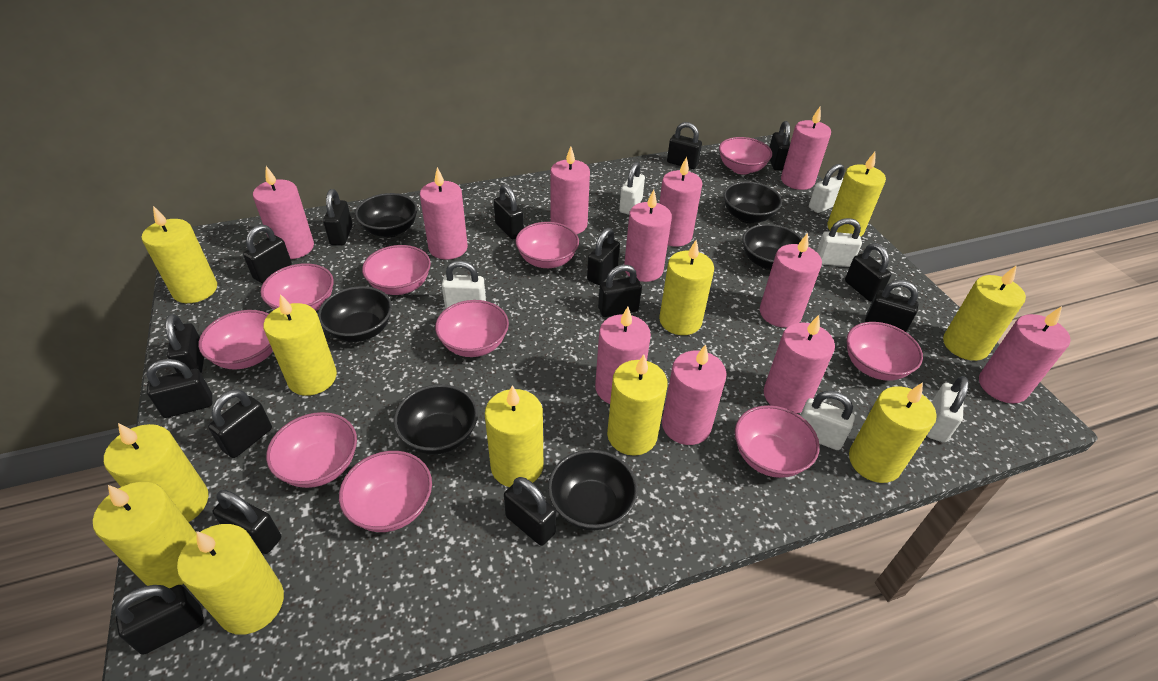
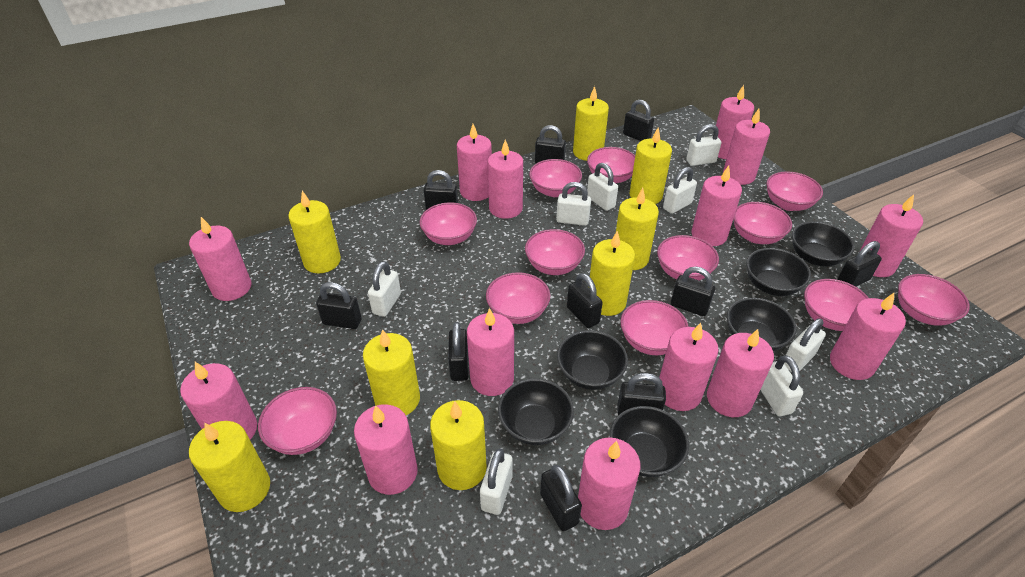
black padlock: 15 -> 10
pink bowl: 10 -> 12
pink candle: 11 -> 14
white padlock: 6 -> 8
yellow candle: 11 -> 8

